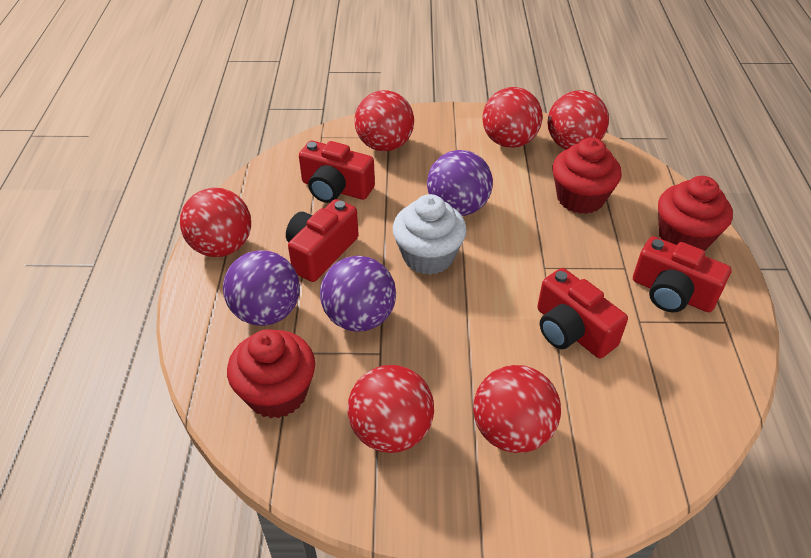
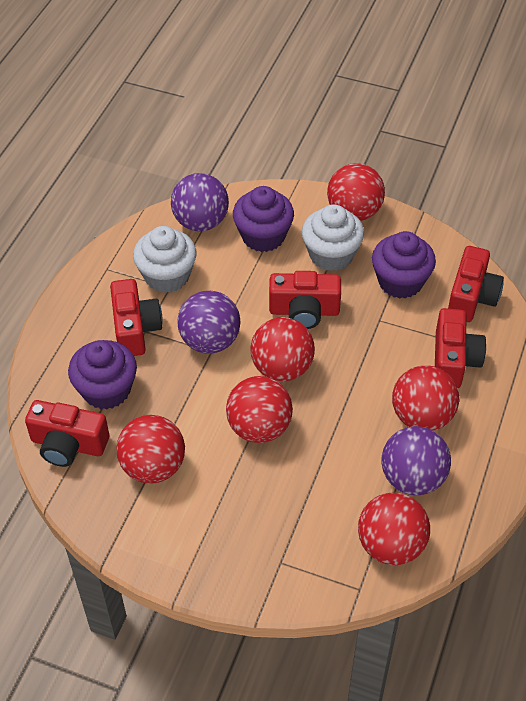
purple cupcake: 0 -> 3
red camera: 4 -> 5
red cupcake: 3 -> 0
white cupcake: 1 -> 2

